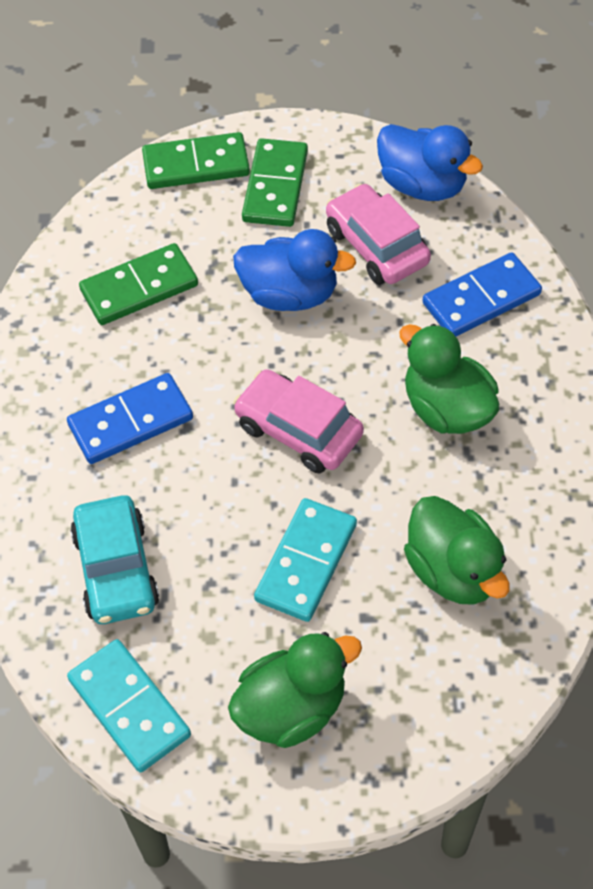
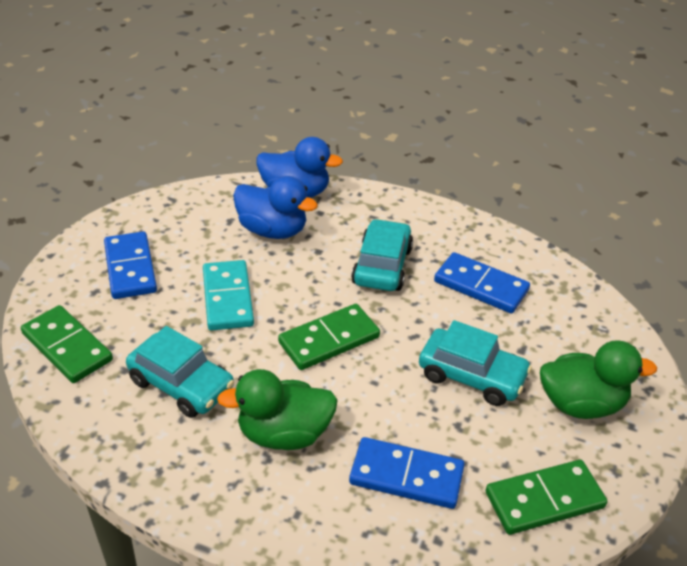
blue domino: 2 -> 3
green duck: 3 -> 2
pink car: 2 -> 0
turquoise car: 1 -> 3
turquoise domino: 2 -> 1

